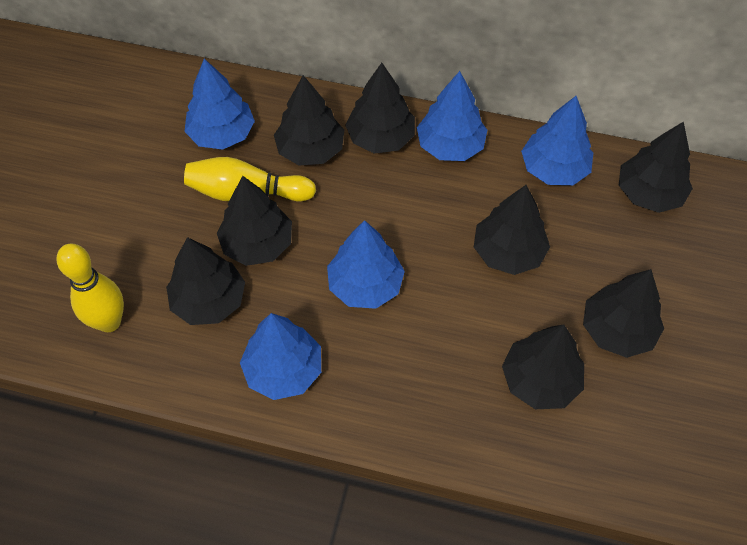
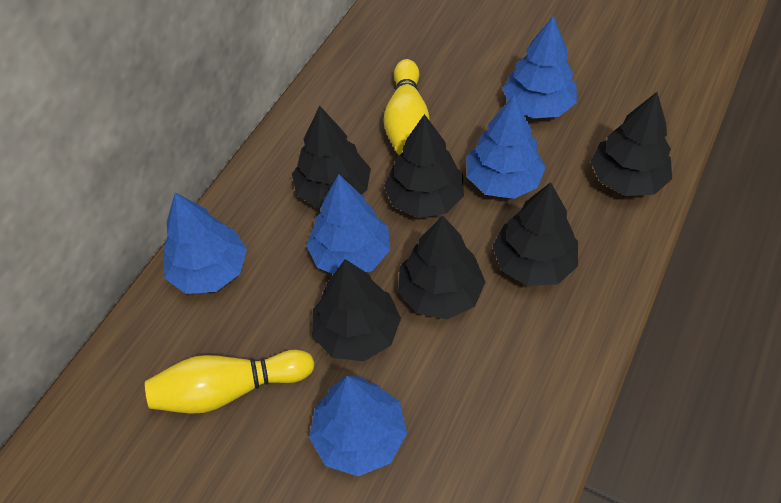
black tree: 8 -> 6

